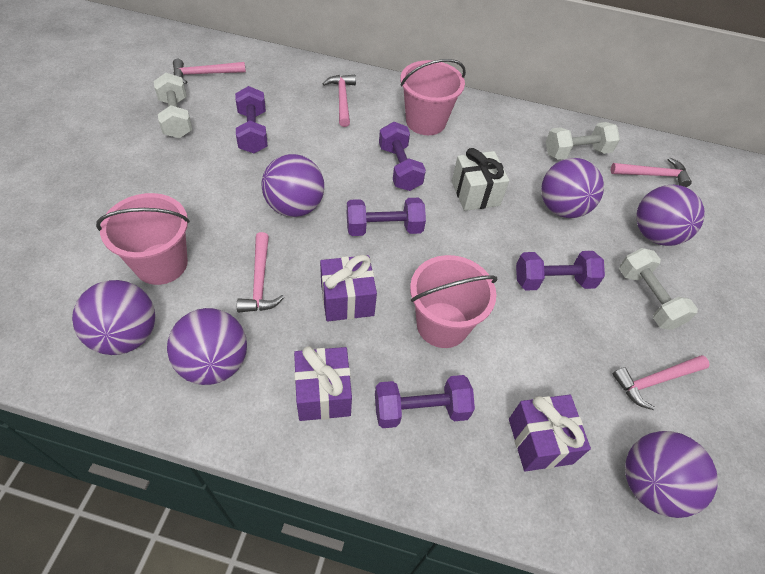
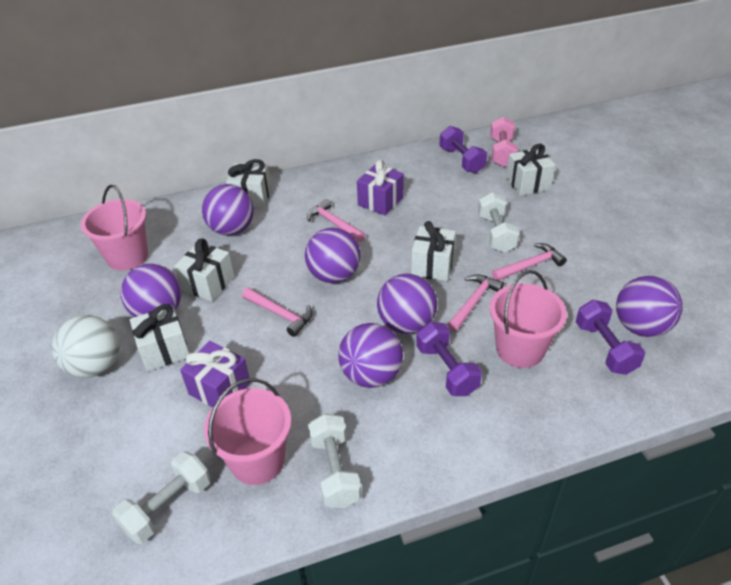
pink dumbbell: 0 -> 1
pink hammer: 5 -> 4
purple dumbbell: 5 -> 3
purple gift: 3 -> 2
white ball: 0 -> 1
white gift: 1 -> 5

